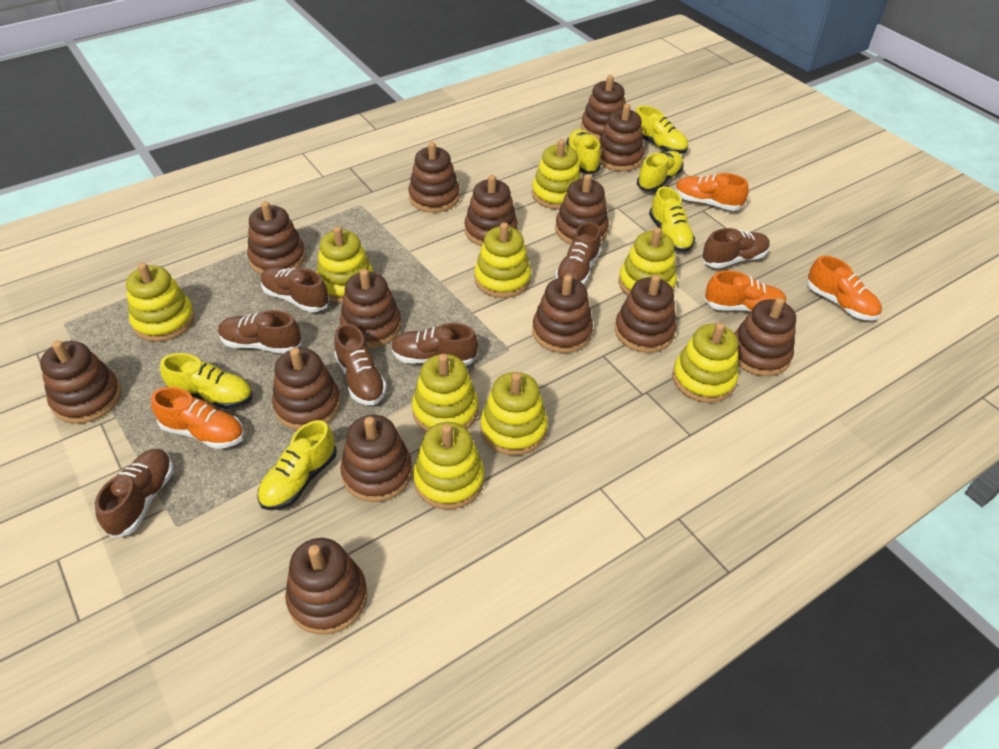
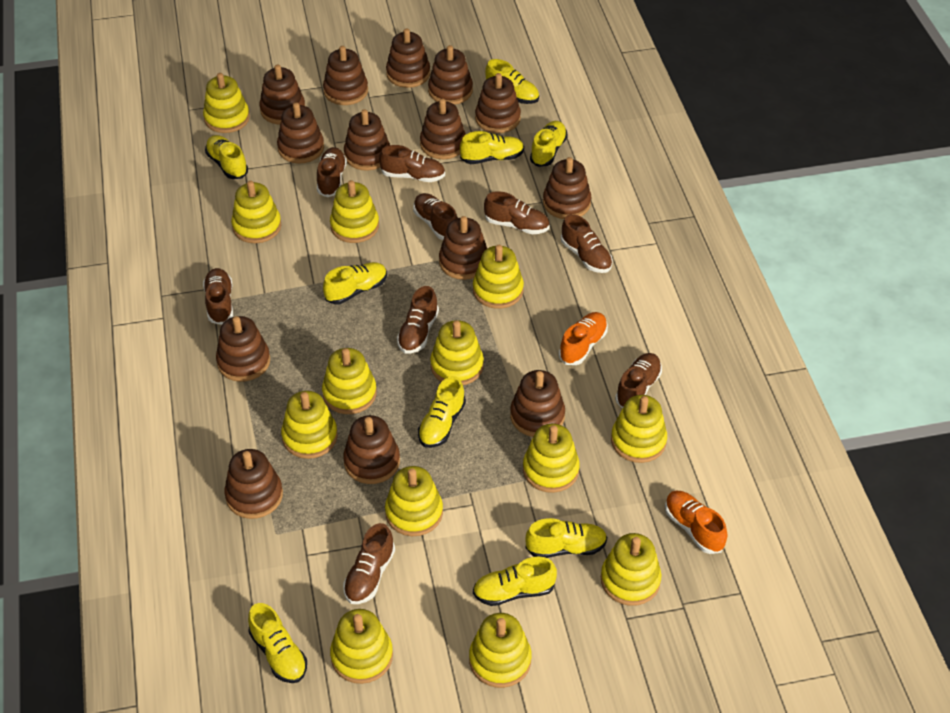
brown shoe: 7 -> 9
orange shoe: 4 -> 2
yellow shoe: 6 -> 9
yellow stacking toy: 9 -> 13

